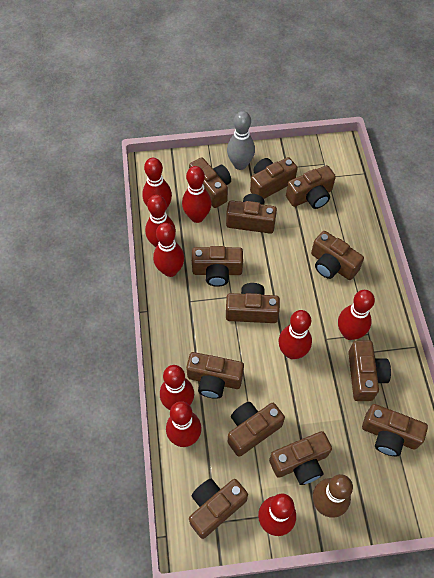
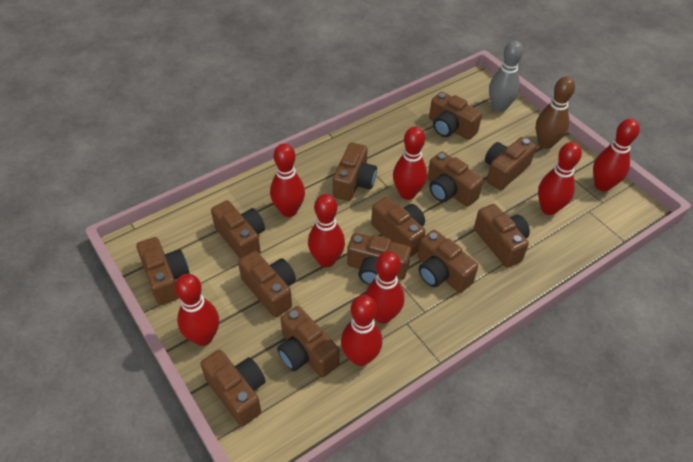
red bowling pin: 9 -> 8

